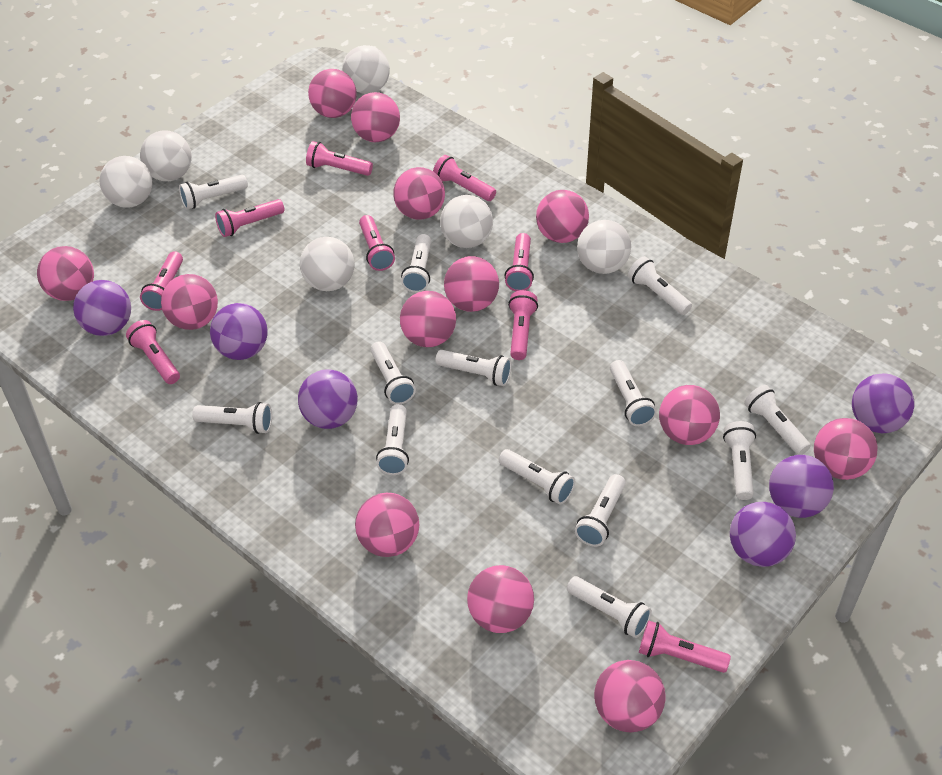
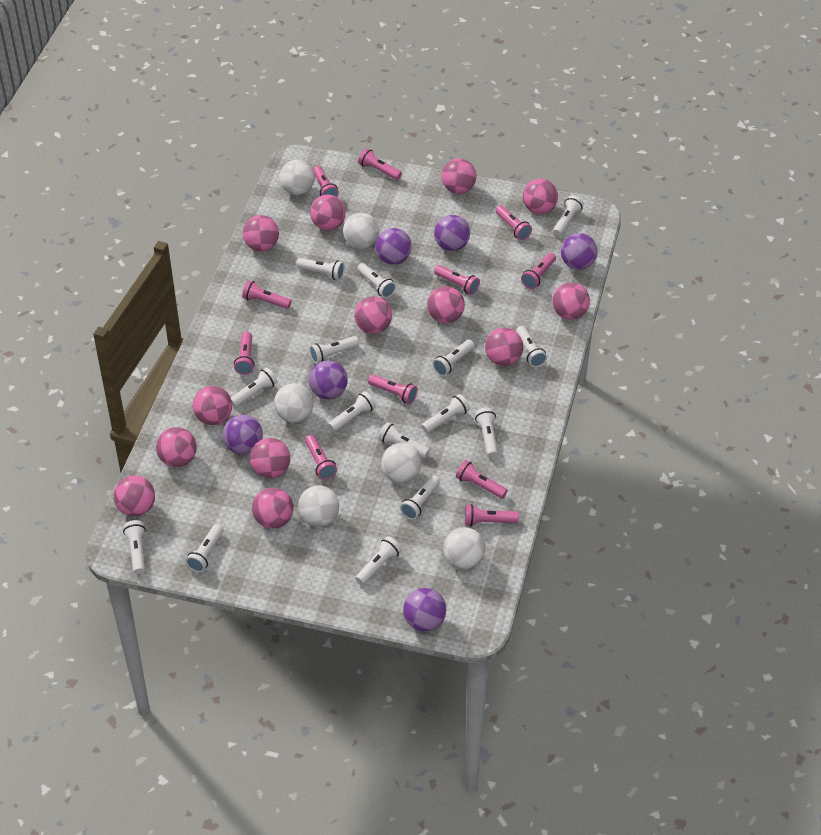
pink flashlight: 9 -> 11
white flashlight: 13 -> 15

